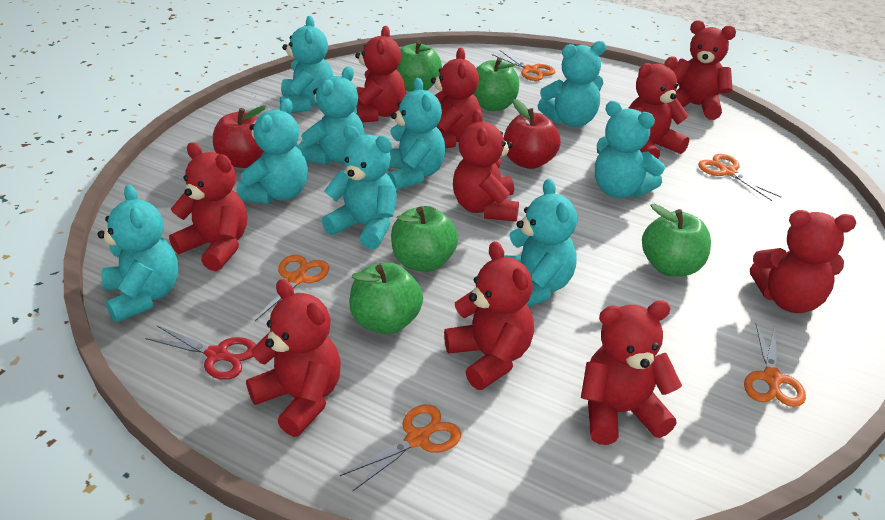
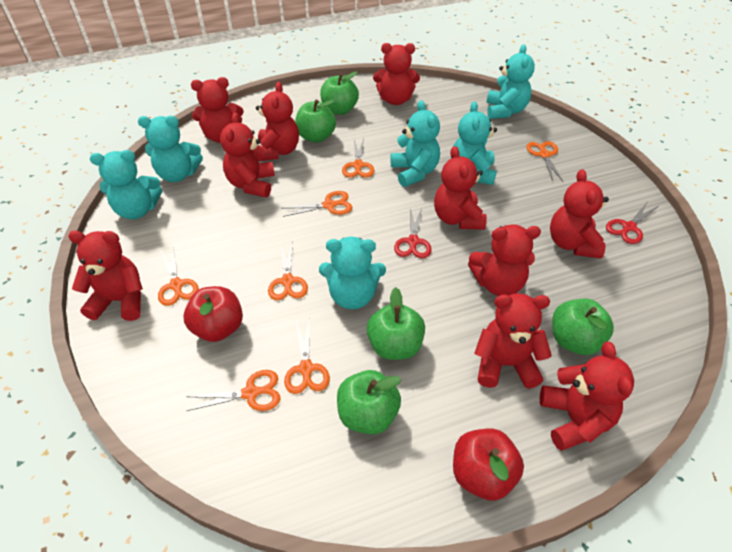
orange scissors: 5 -> 7
red scissors: 1 -> 2
turquoise teddy bear: 9 -> 6

